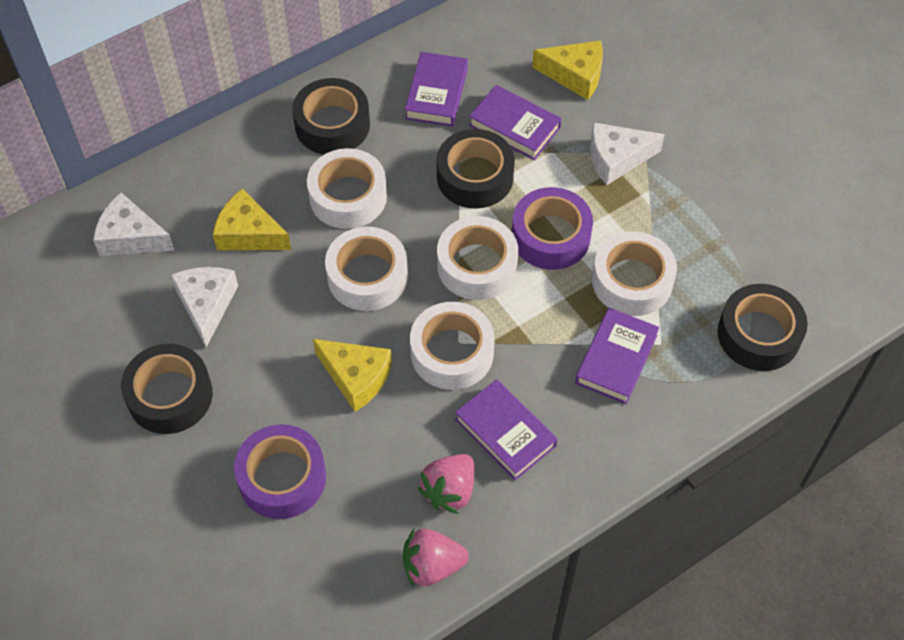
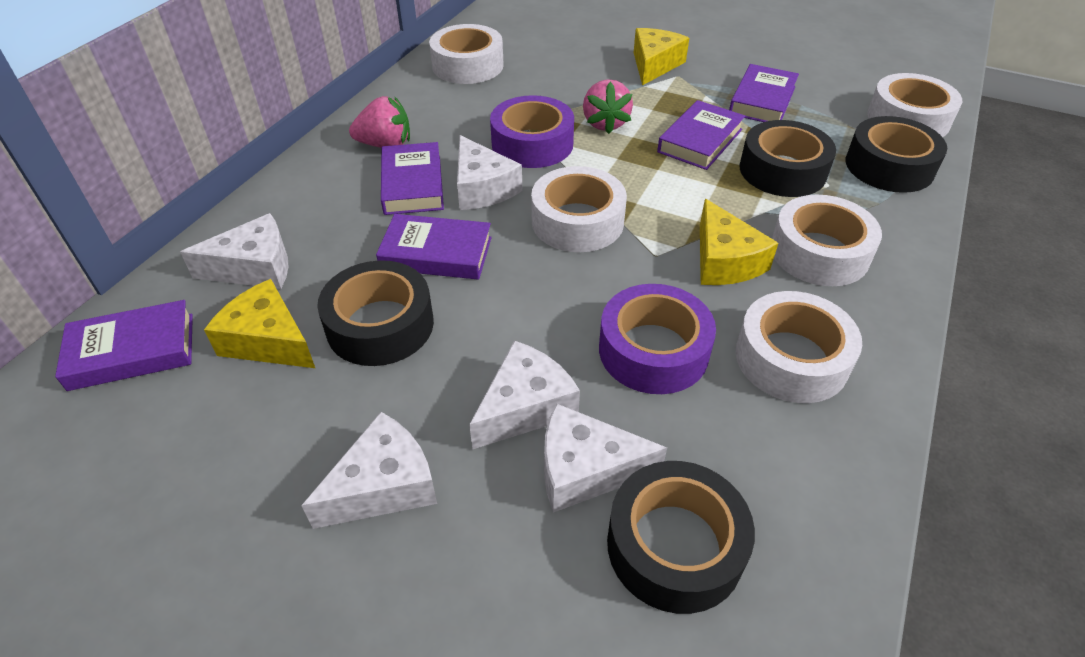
purple book: 4 -> 5
white cheese: 3 -> 5

